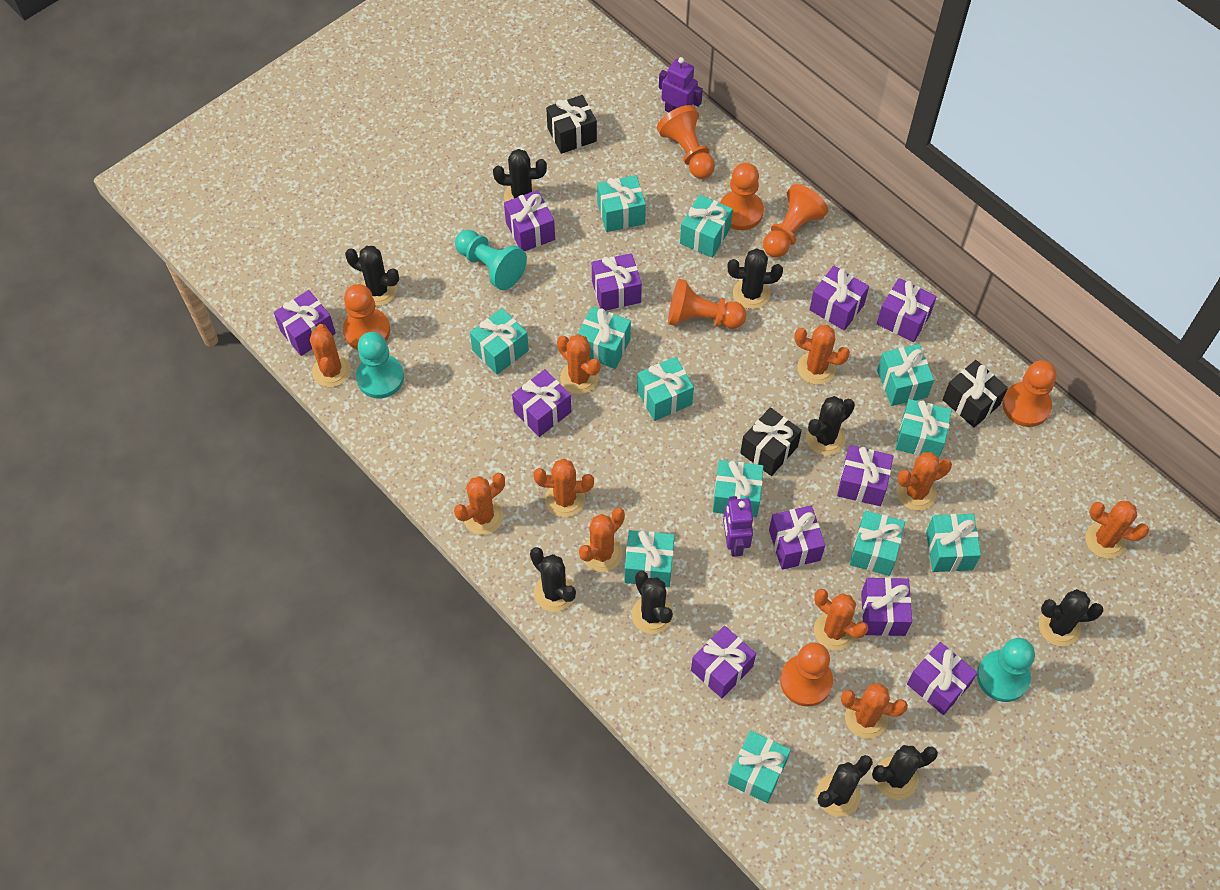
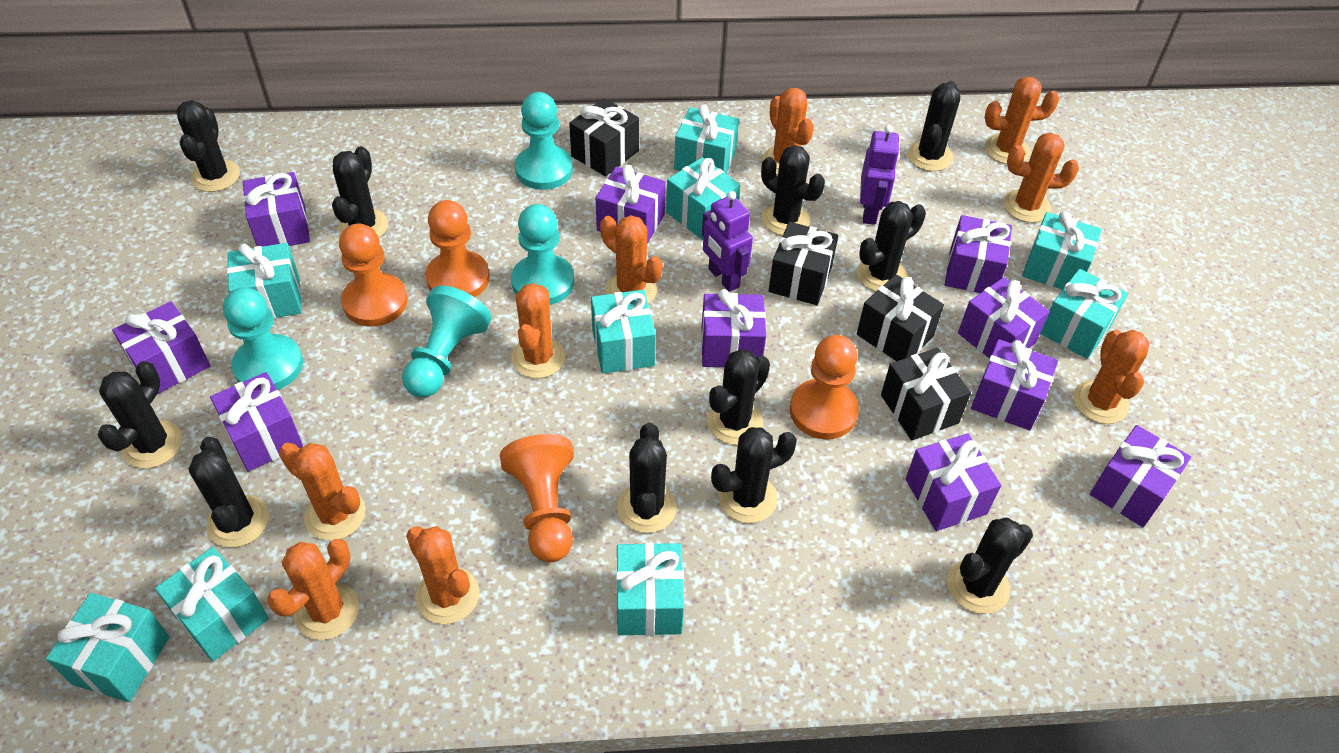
black cactus: 9 -> 11
black gift: 3 -> 4
orange cactus: 10 -> 9
orange pawn: 7 -> 4
purple gift: 11 -> 10
turquoise gift: 12 -> 9
turquoise pawn: 3 -> 4

